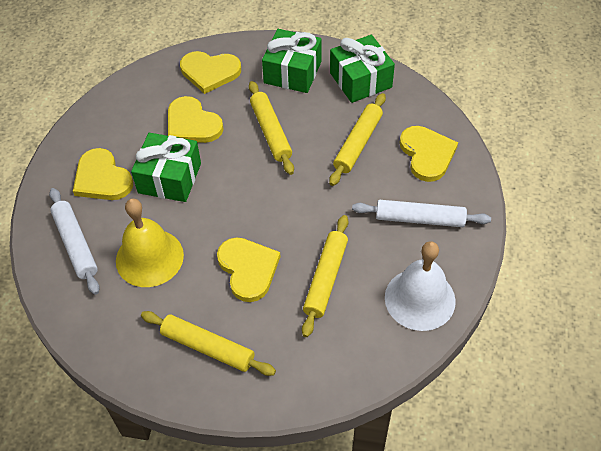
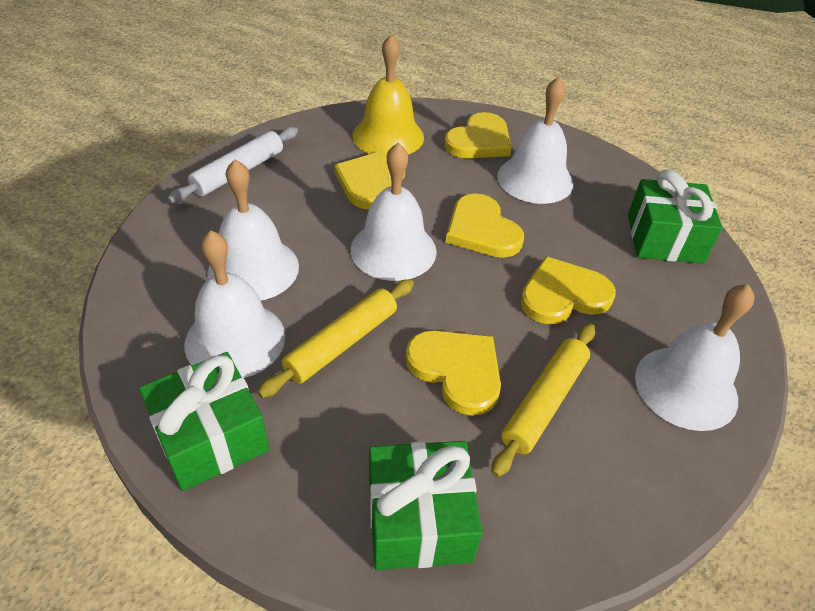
white bell: 1 -> 5
white rolling pin: 2 -> 1
yellow rolling pin: 4 -> 2

